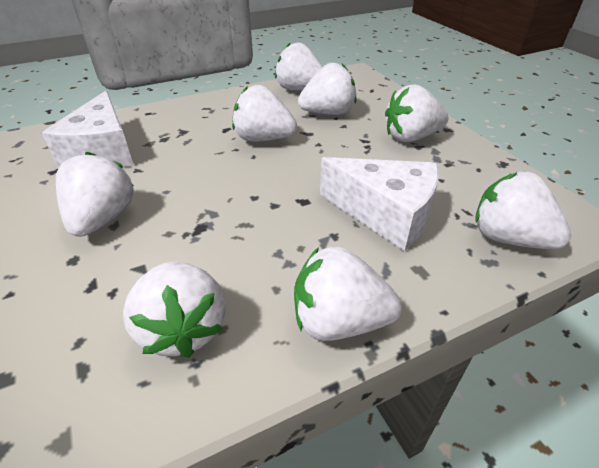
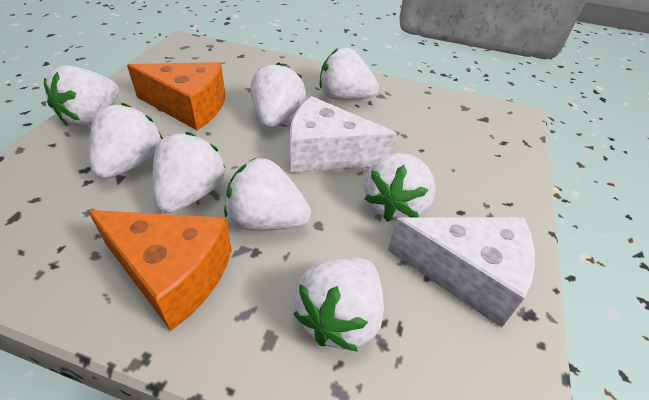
orange cheese: 0 -> 2

